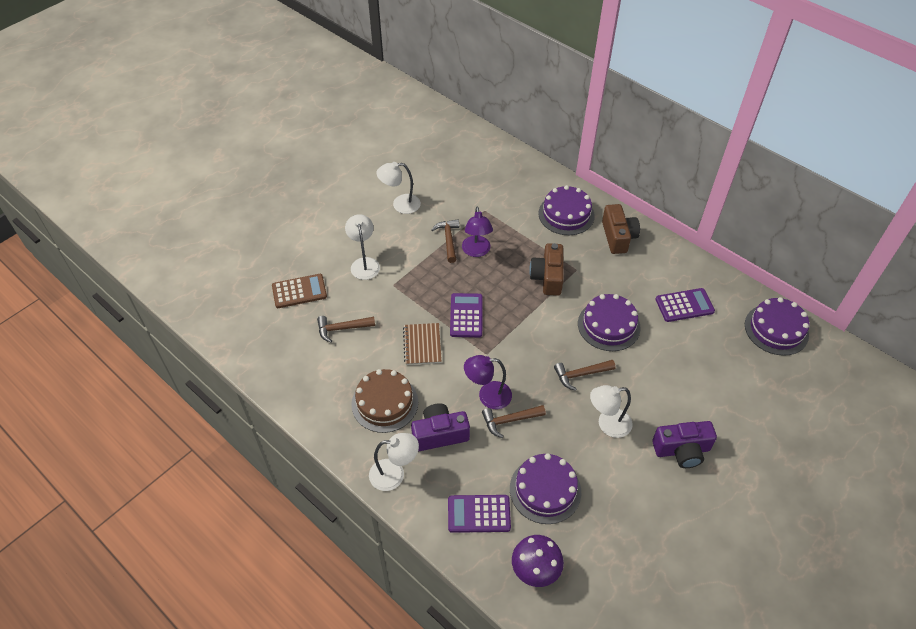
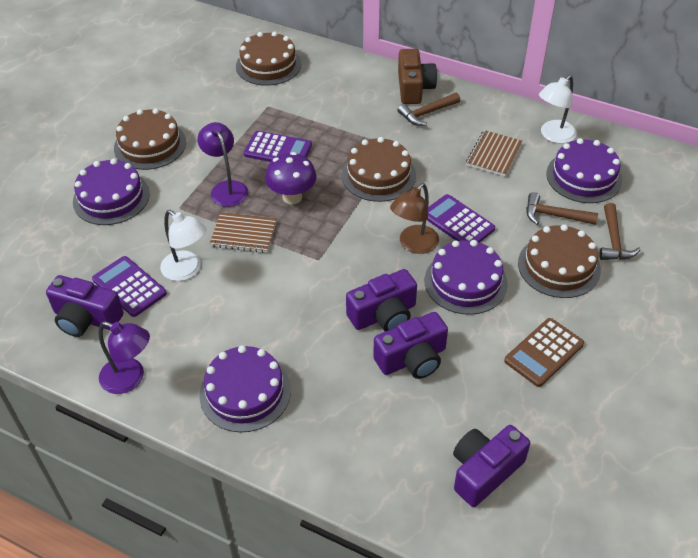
brown cake: 1 -> 4
brown camera: 2 -> 1
brown hammer: 4 -> 3
brown lamp: 0 -> 1
brown notebook: 1 -> 2
purple camera: 2 -> 4
white lamp: 4 -> 2

